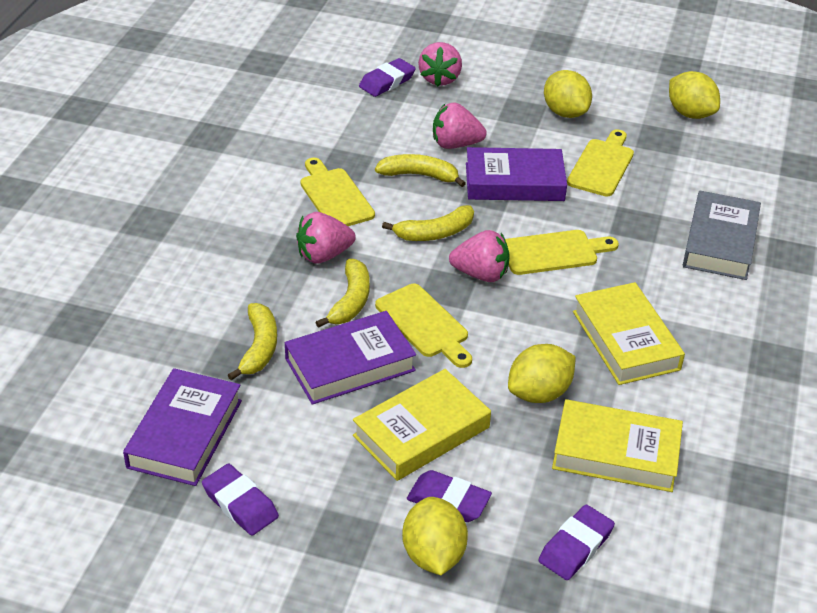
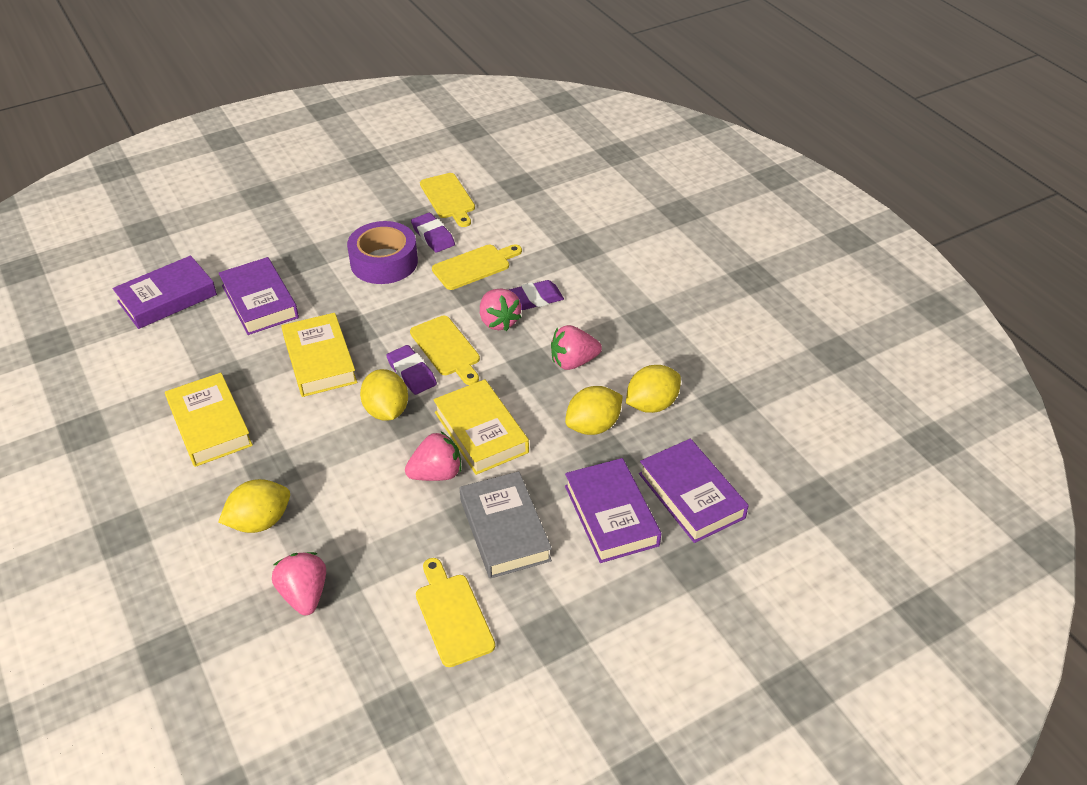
purple book: 3 -> 4
purple eraser: 4 -> 3
purple tape: 0 -> 1
yellow banana: 4 -> 0

